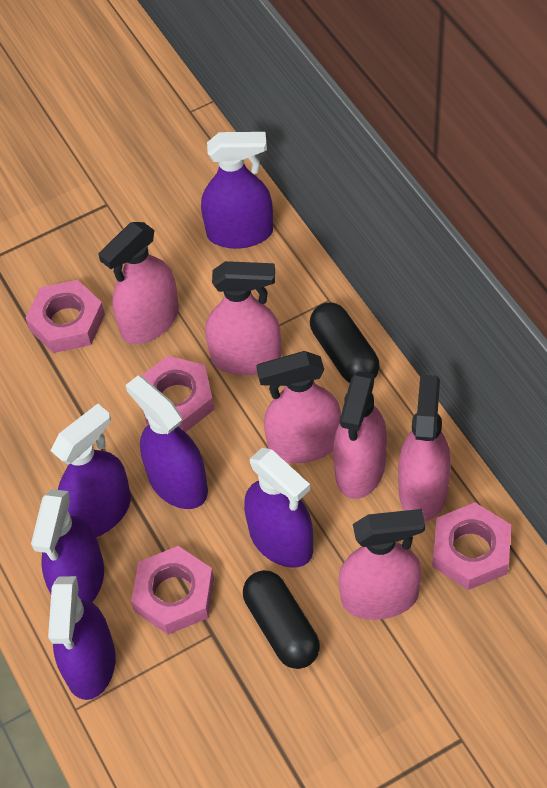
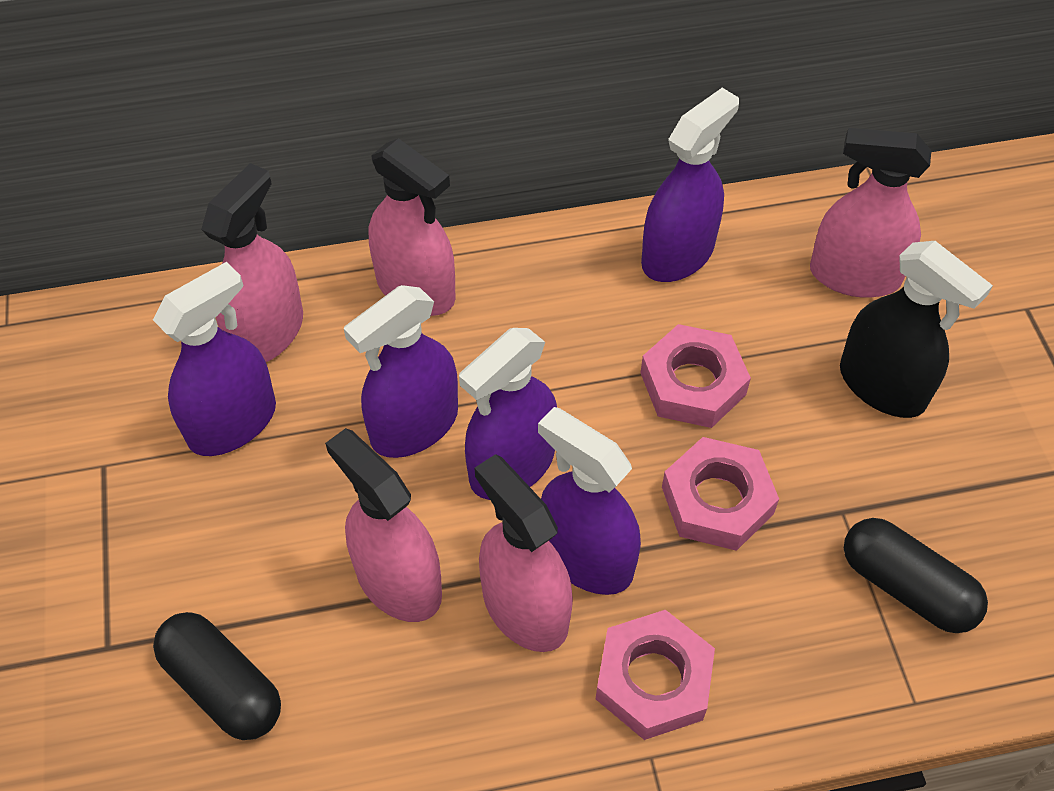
black spray bottle: 0 -> 1
pink nut: 4 -> 3
pink spray bottle: 6 -> 5
purple spray bottle: 6 -> 5

